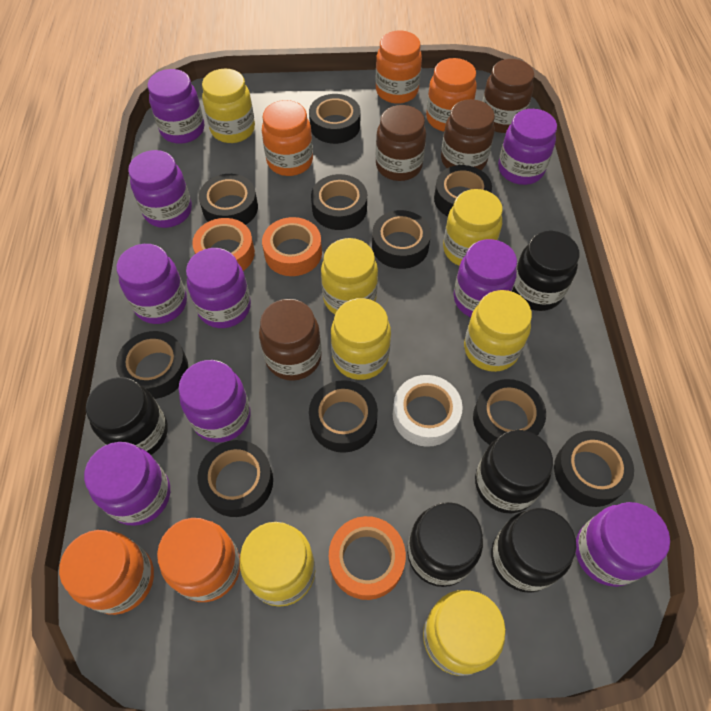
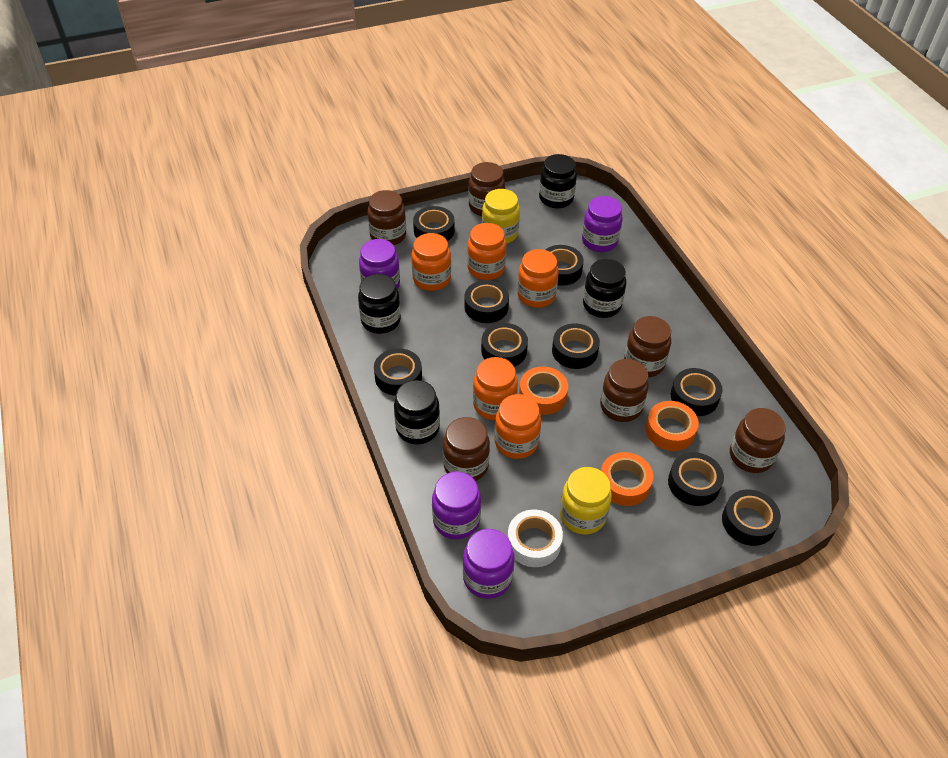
black jar: 5 -> 4
black tape: 10 -> 9
brown jar: 4 -> 6
purple jar: 9 -> 4
yellow jar: 7 -> 2

